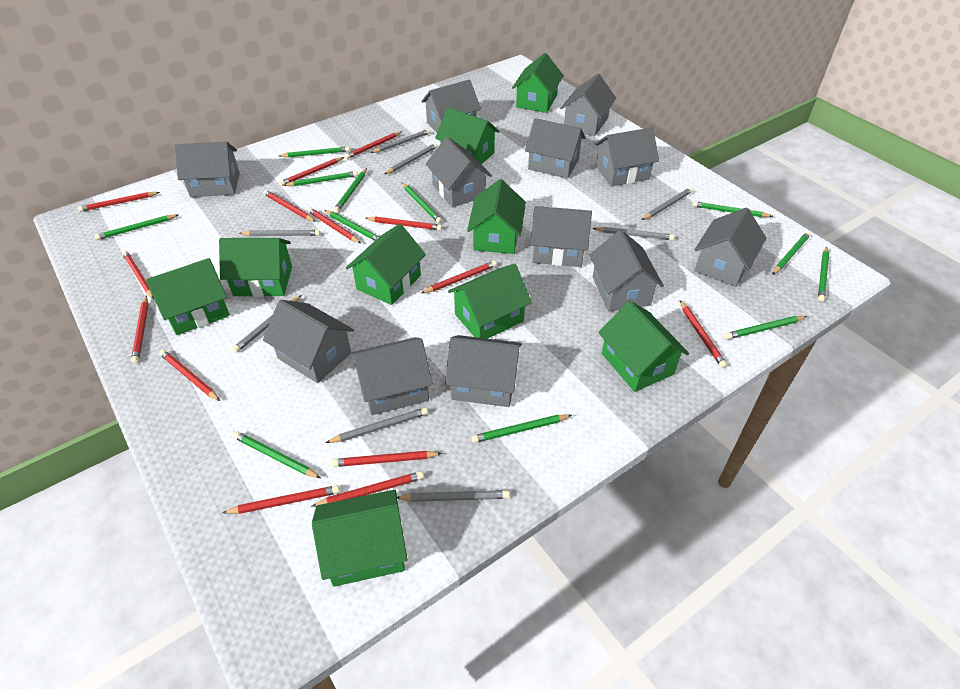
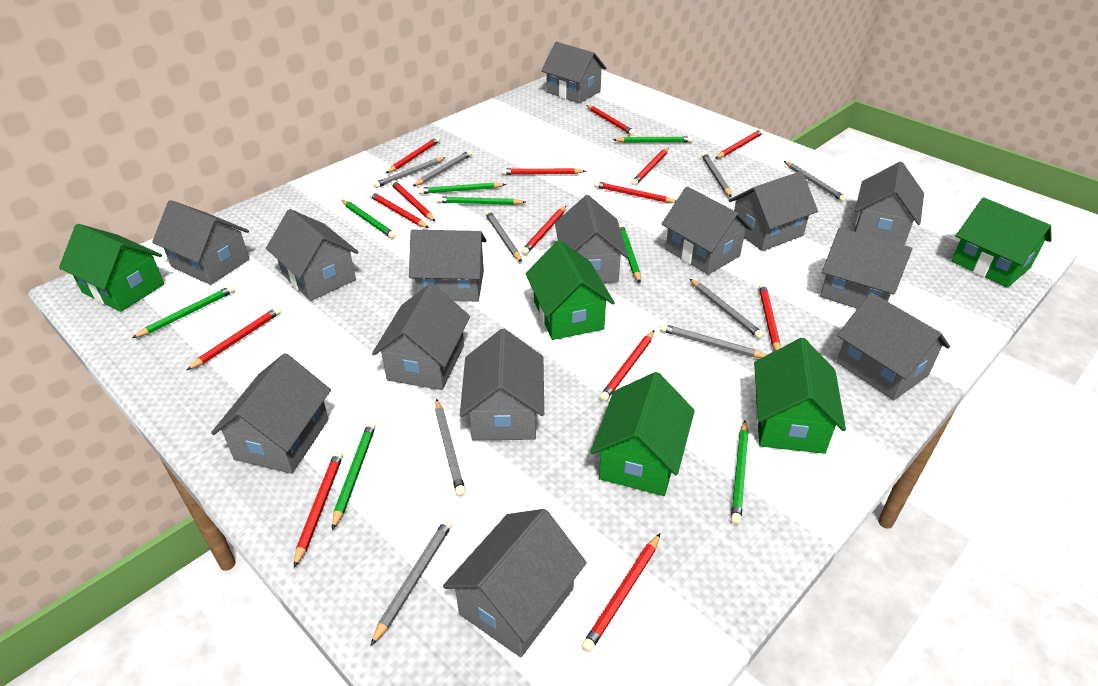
green house: 9 -> 5
green pencil: 12 -> 8
grey house: 12 -> 14
grey pencil: 8 -> 9

